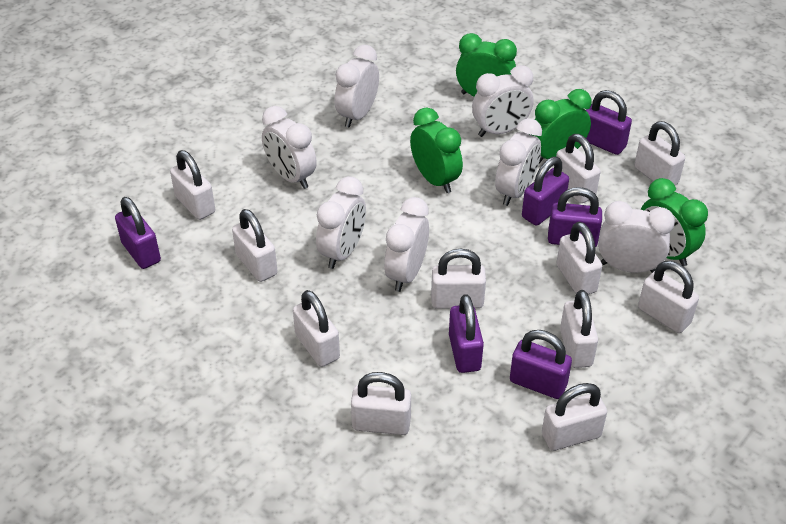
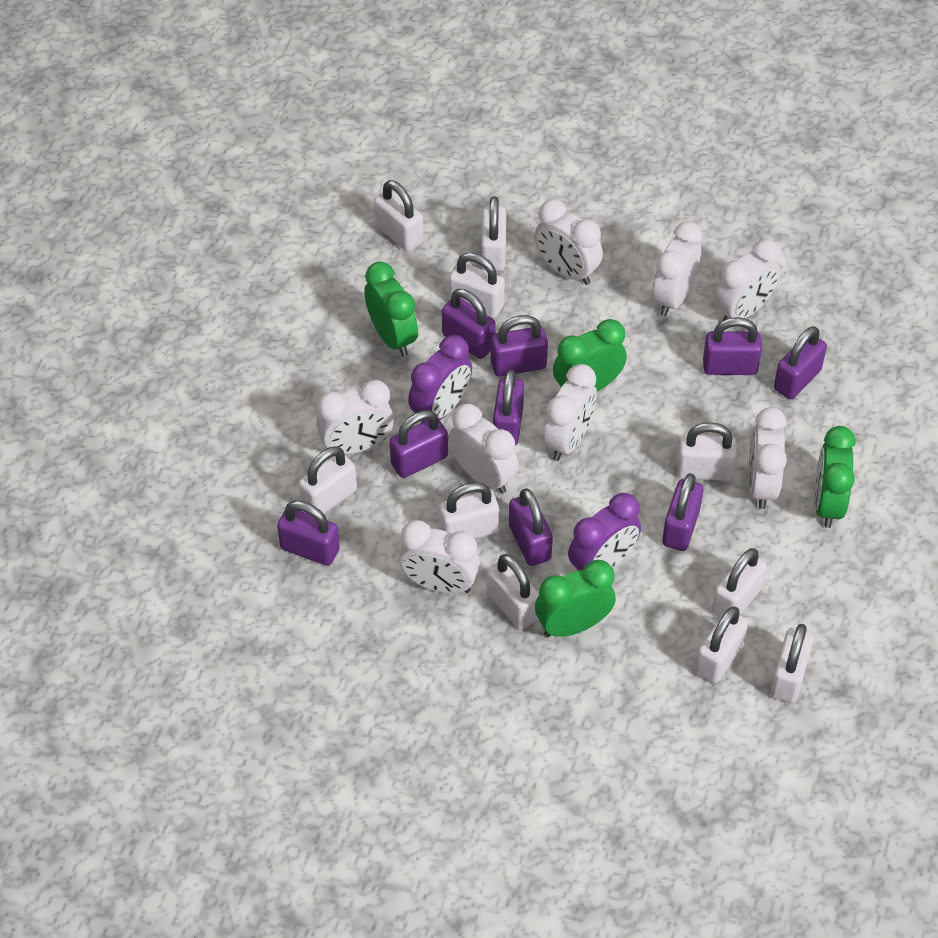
purple clock: 0 -> 2
purple padlock: 6 -> 9
white clock: 7 -> 8
white padlock: 11 -> 10

